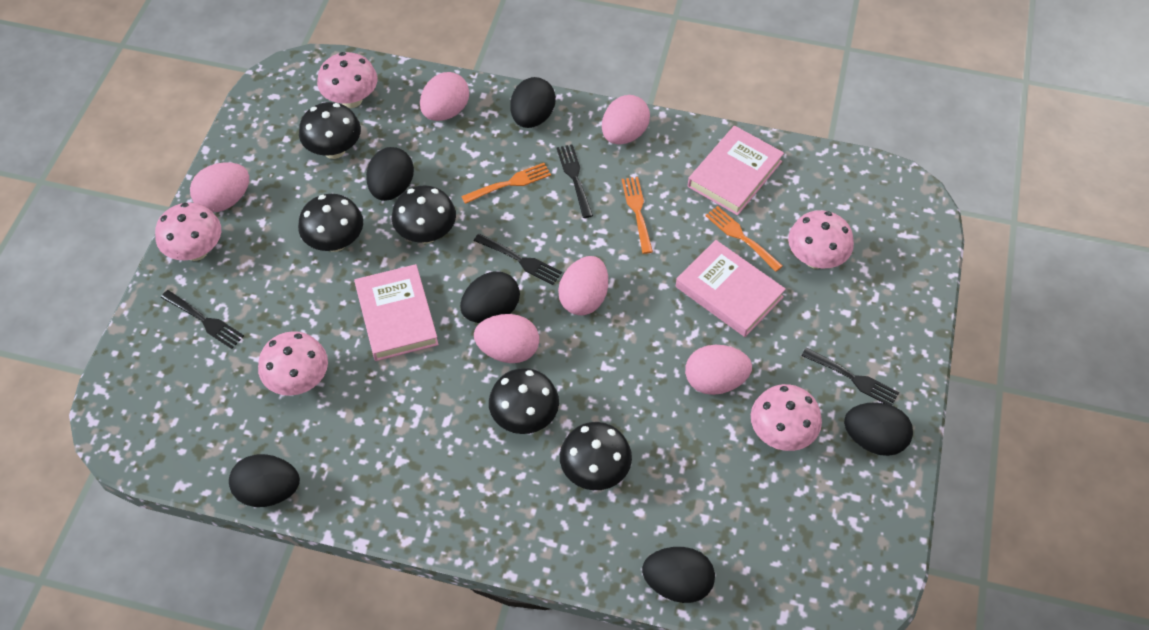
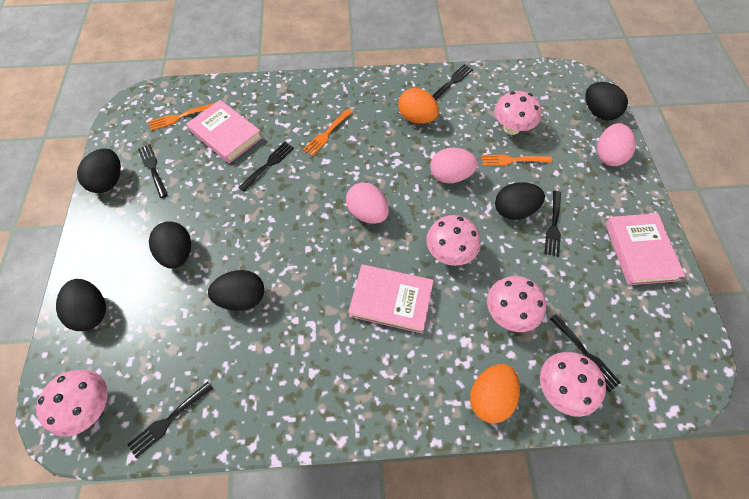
black fork: 4 -> 6
black mushroom: 5 -> 0
orange egg: 0 -> 2
pink egg: 6 -> 3

